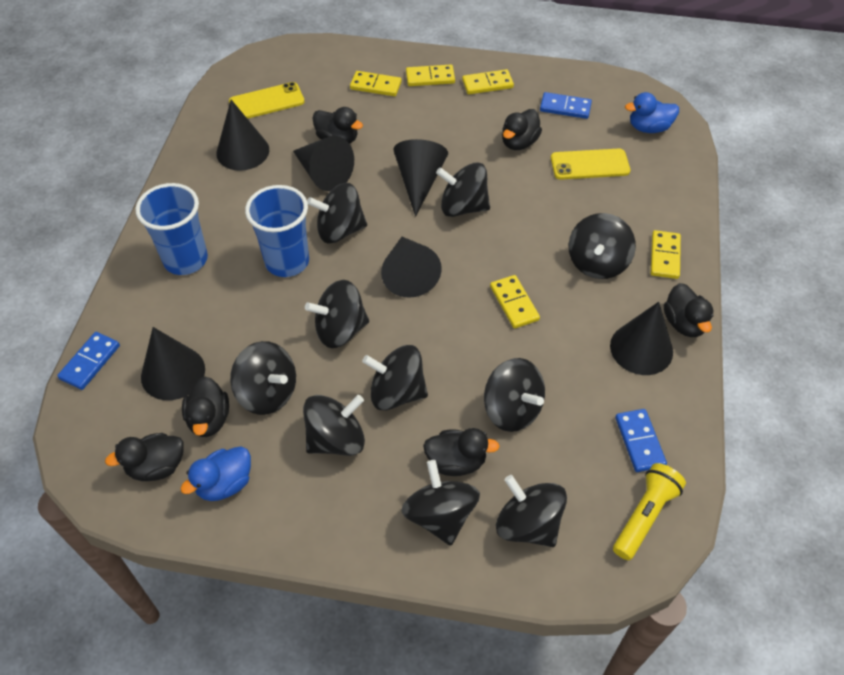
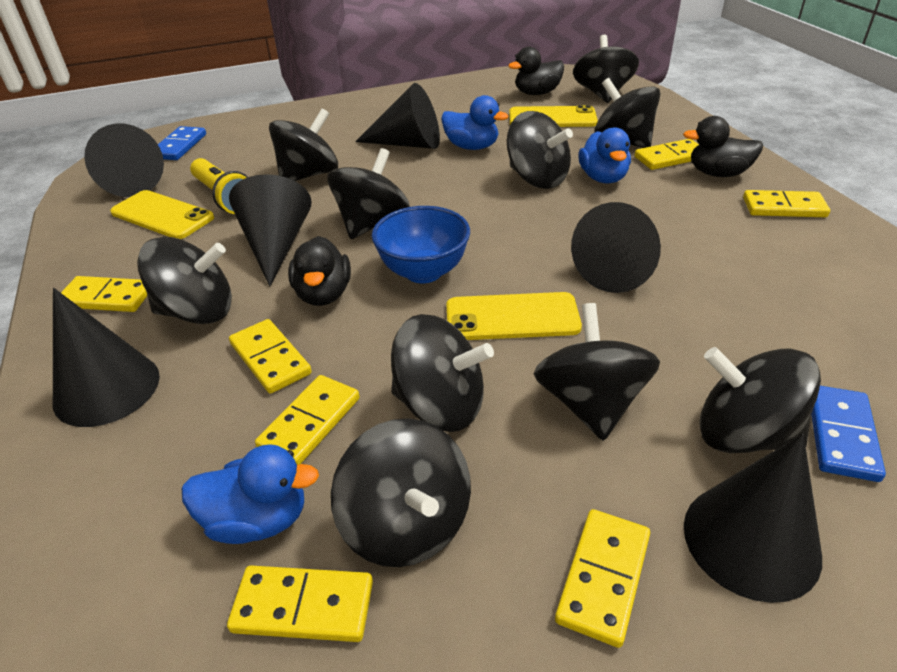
black duck: 6 -> 3
blue bowl: 0 -> 1
blue cup: 2 -> 0
blue domino: 3 -> 2
blue duck: 2 -> 3
yellow domino: 5 -> 7
yellow phone: 2 -> 3

